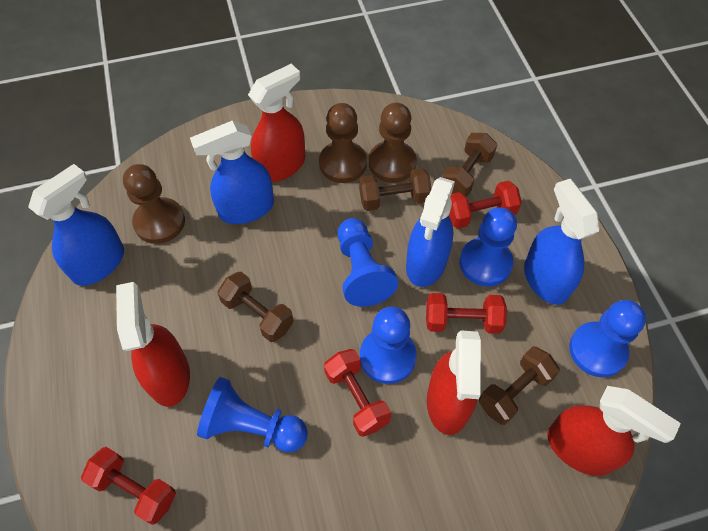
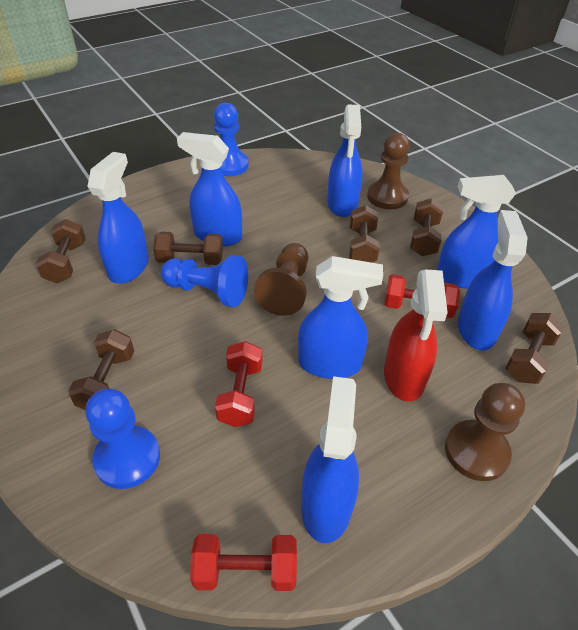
blue pawn: 5 -> 3
blue spray bottle: 4 -> 7
brown dumbbell: 4 -> 6
red dumbbell: 4 -> 3
red spray bottle: 4 -> 1

